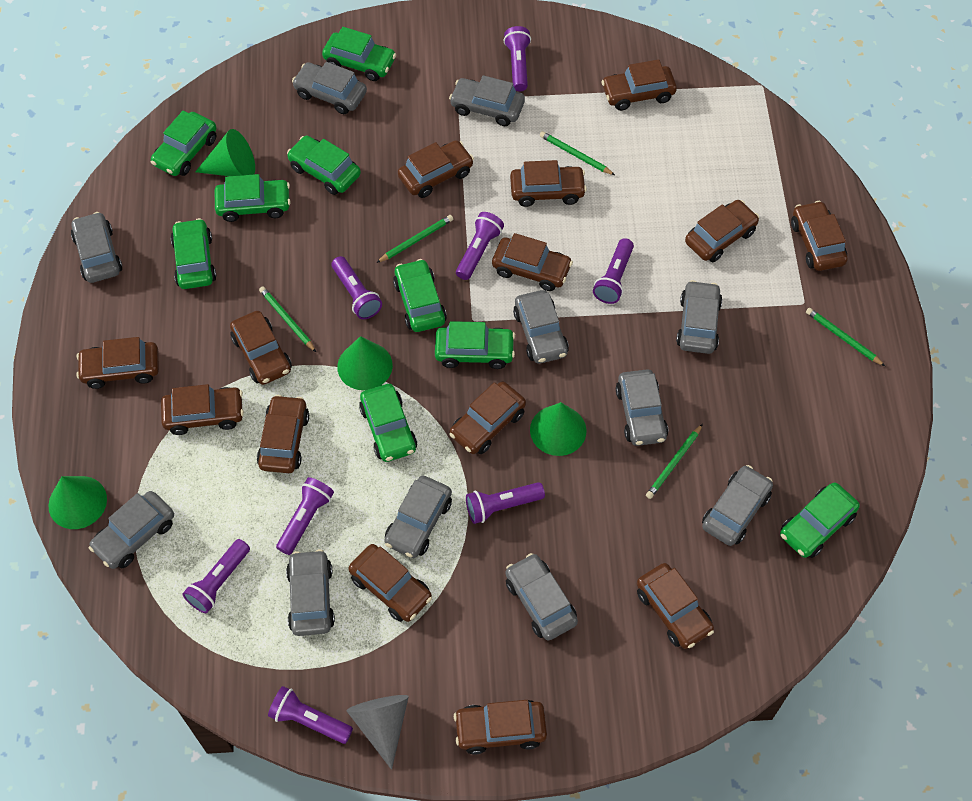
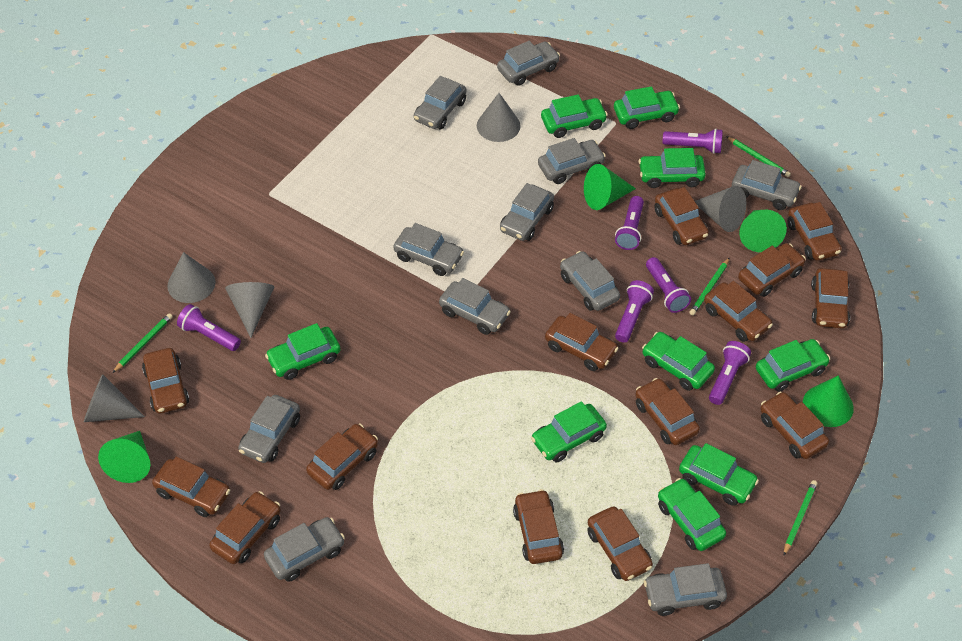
green pencil: 5 -> 4
grey cone: 1 -> 5
purple flashlight: 8 -> 6

